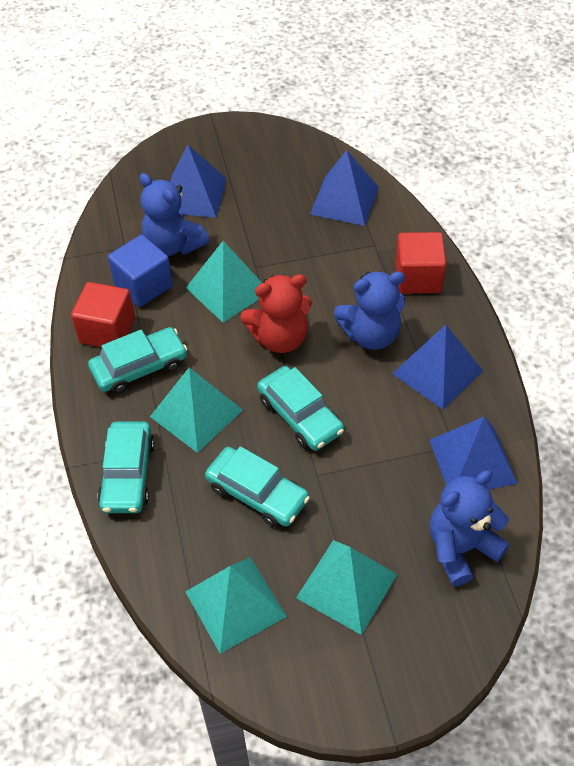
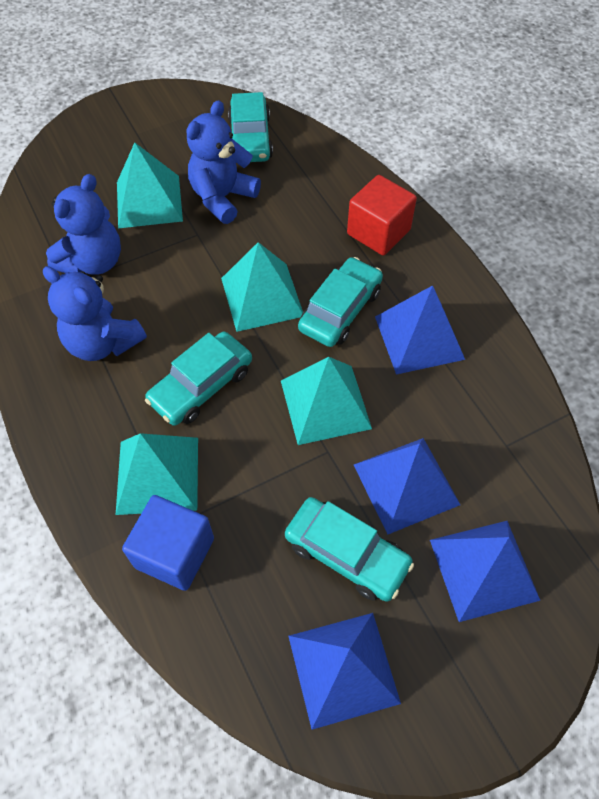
red cube: 2 -> 1
red teddy bear: 1 -> 0

